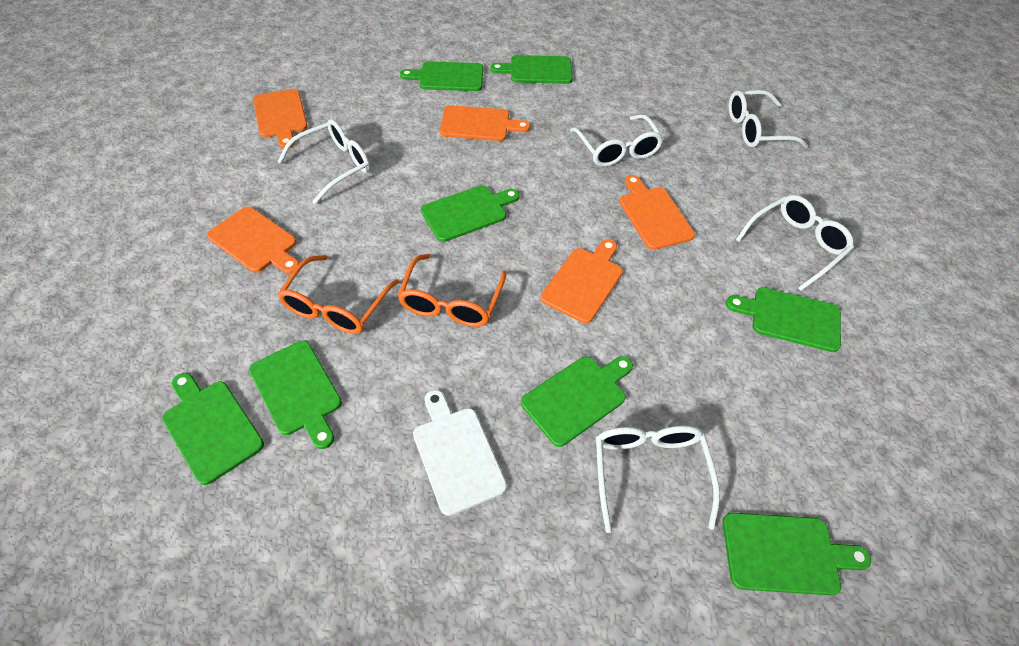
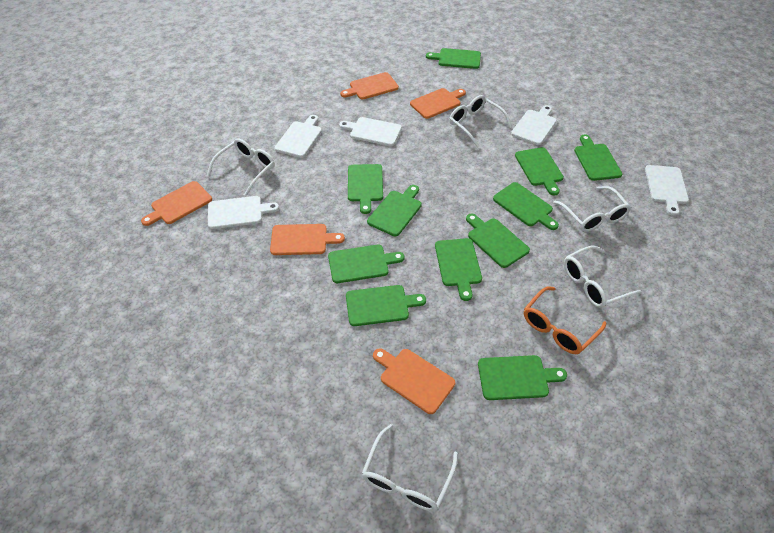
green cutting board: 8 -> 11
orange glasses: 2 -> 1
white cutting board: 1 -> 5

